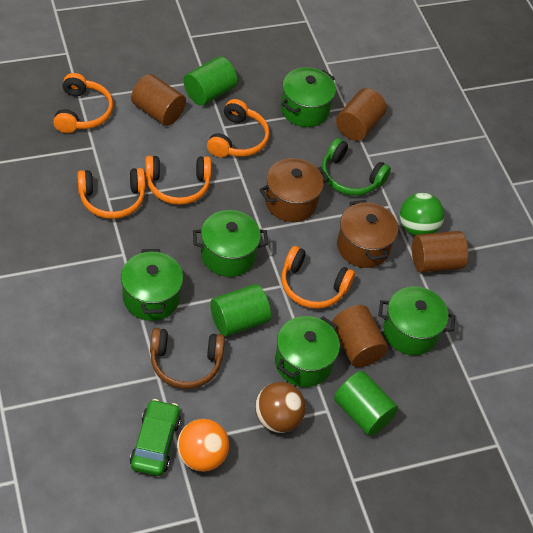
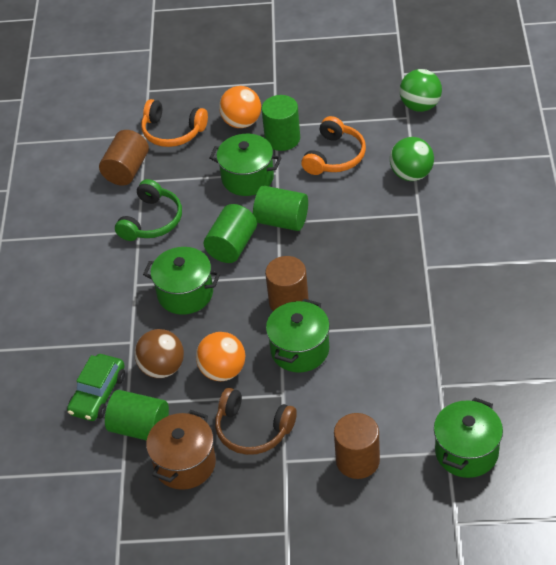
brown cylinder: 4 -> 3
brown pot: 2 -> 1
green ball: 1 -> 2
green cylinder: 3 -> 4
green pot: 5 -> 4
orange ball: 1 -> 2
orange headphones: 5 -> 2

